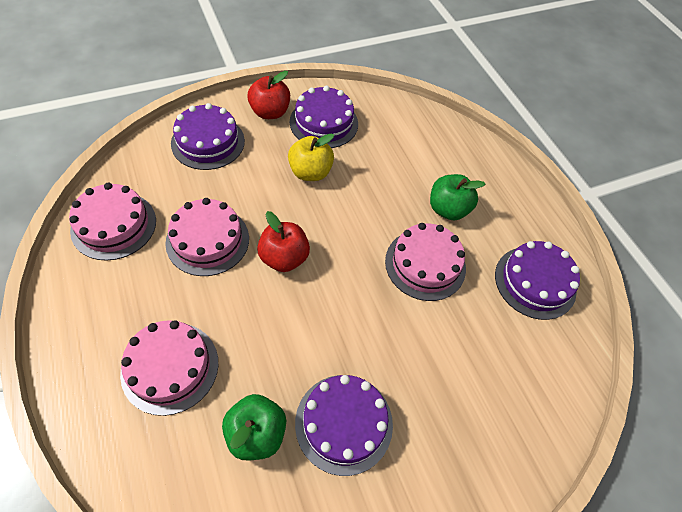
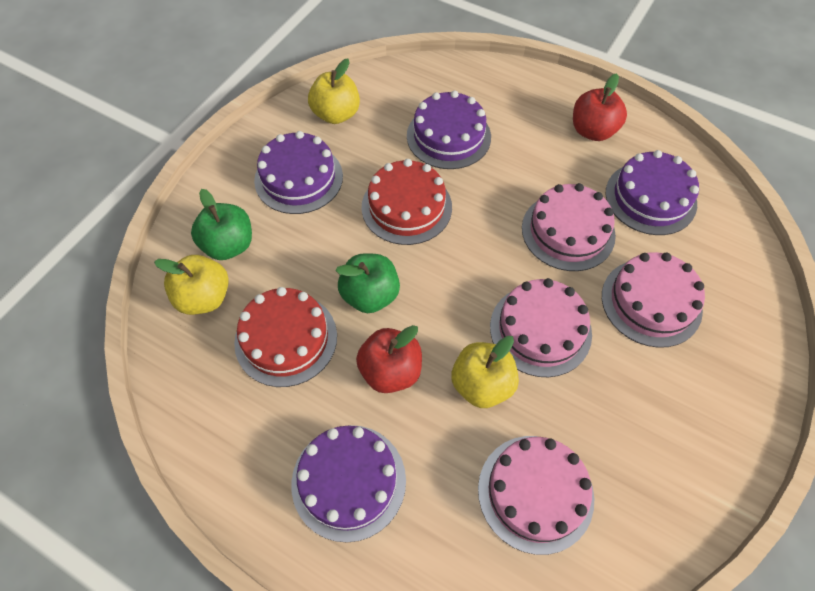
red cake: 0 -> 2
yellow apple: 1 -> 3

